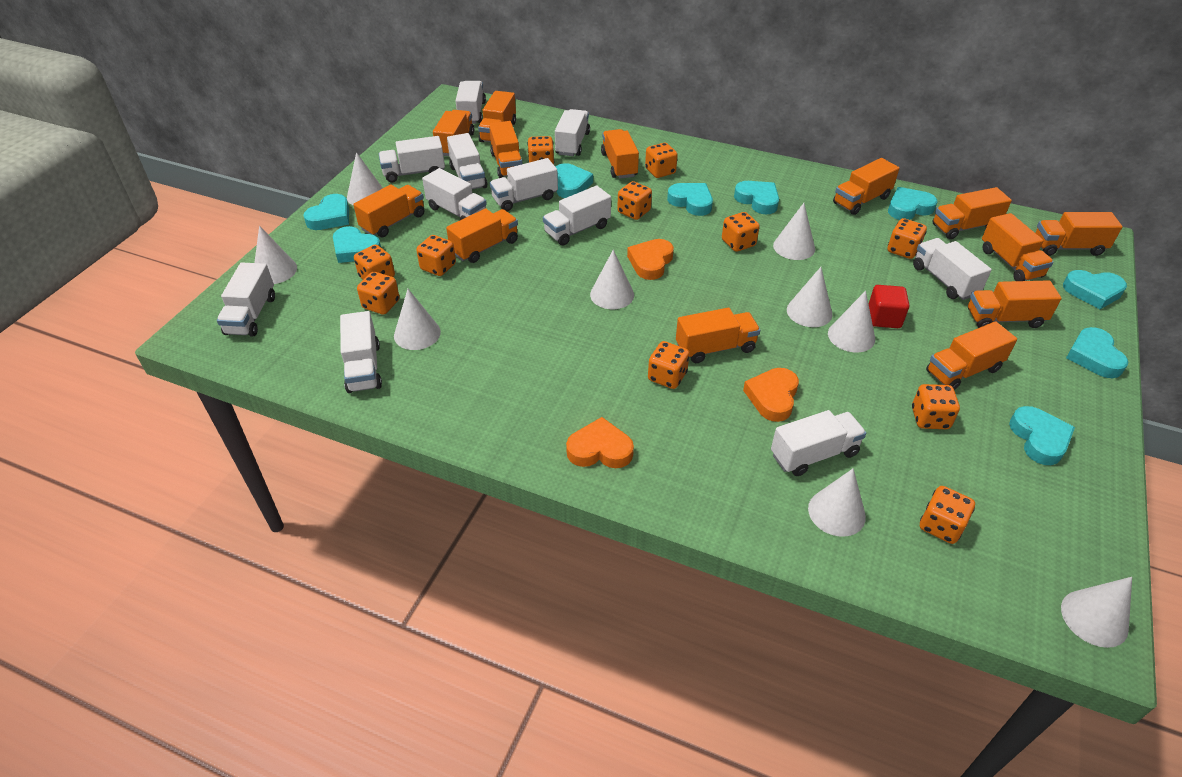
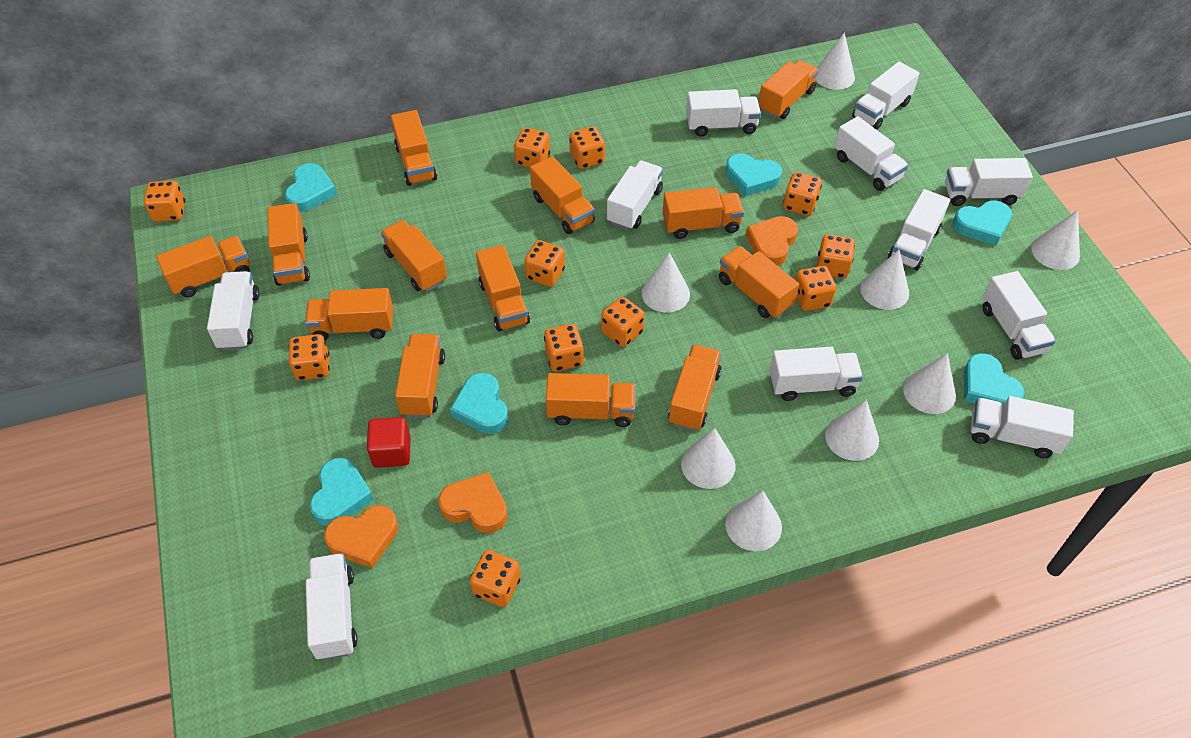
turquoise heart: 9 -> 6
white cone: 9 -> 8

